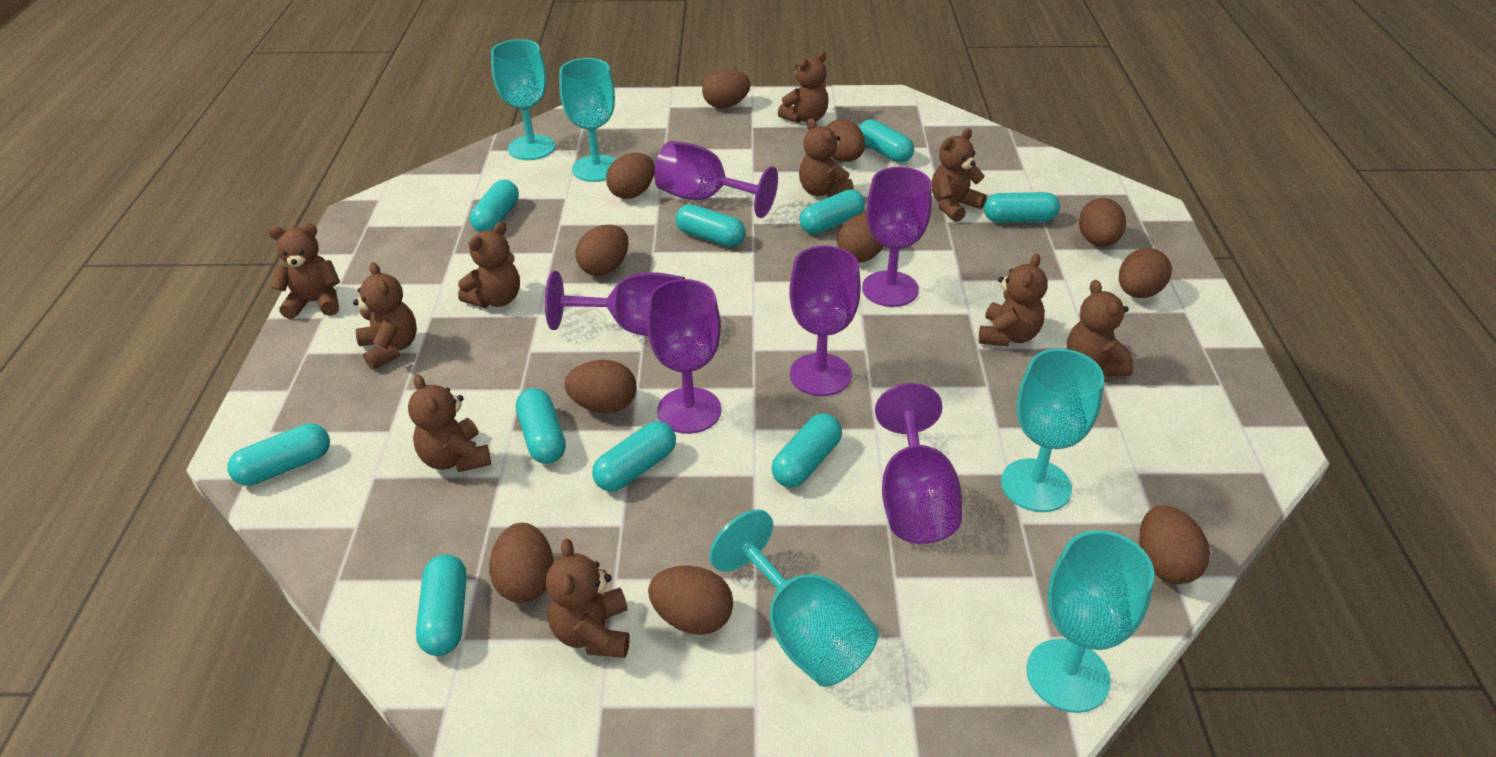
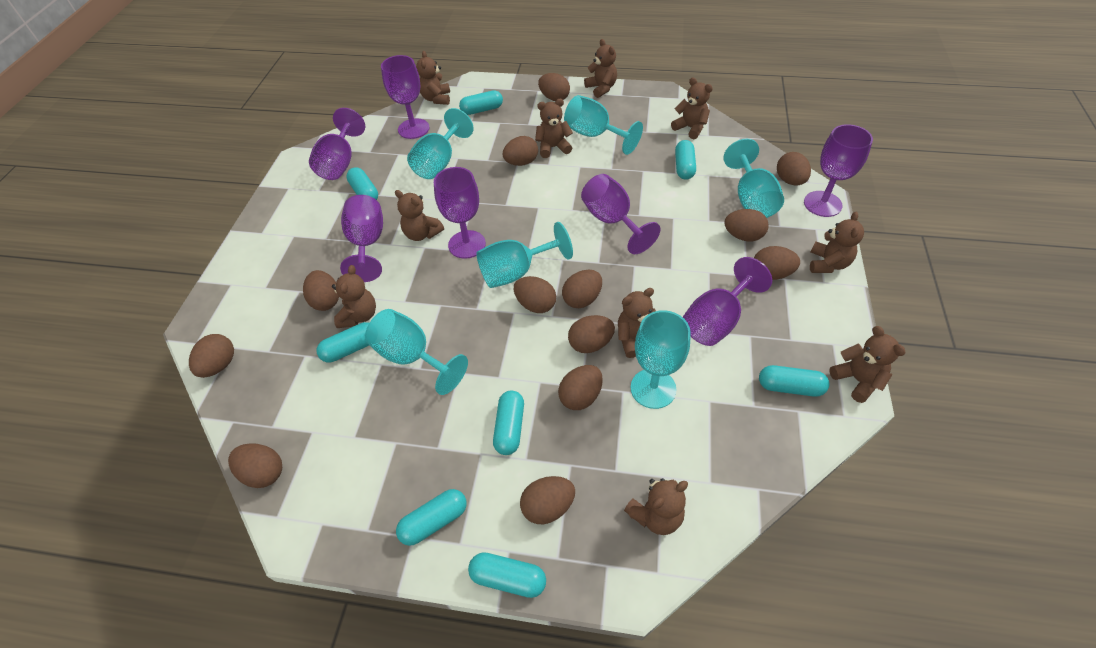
brown egg: 11 -> 13
purple goblet: 6 -> 7
turquoise capsule: 10 -> 8
turquoise goblet: 5 -> 6

